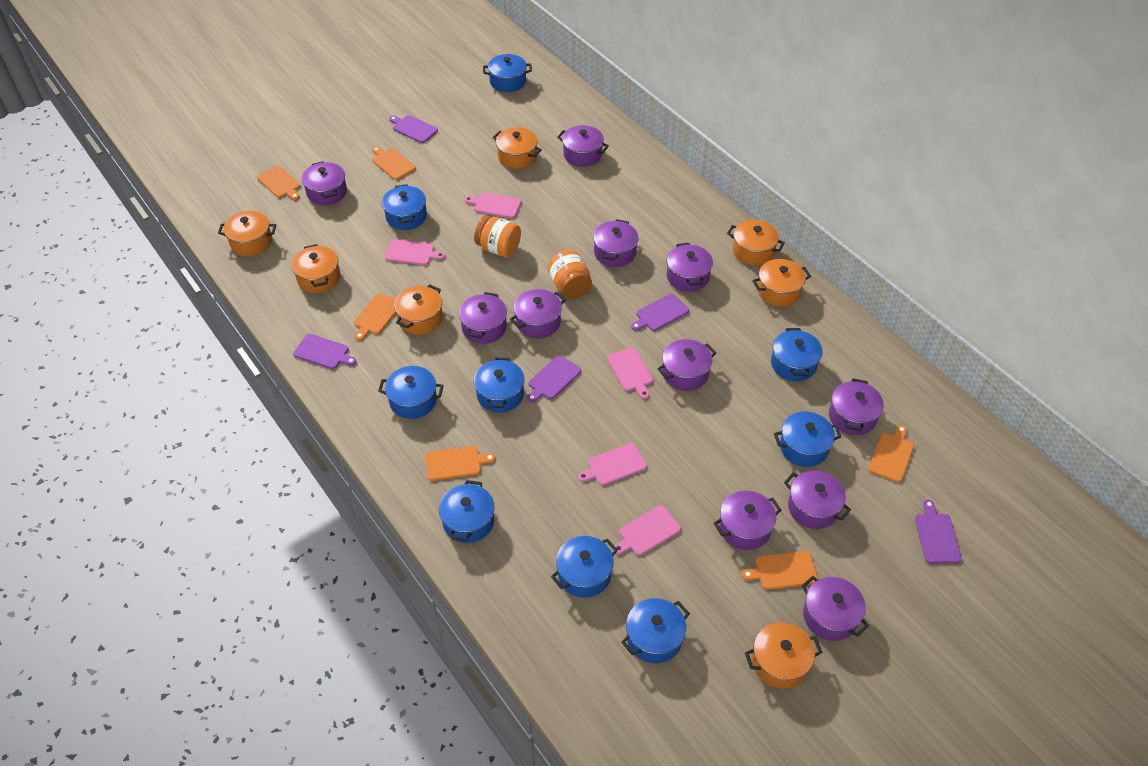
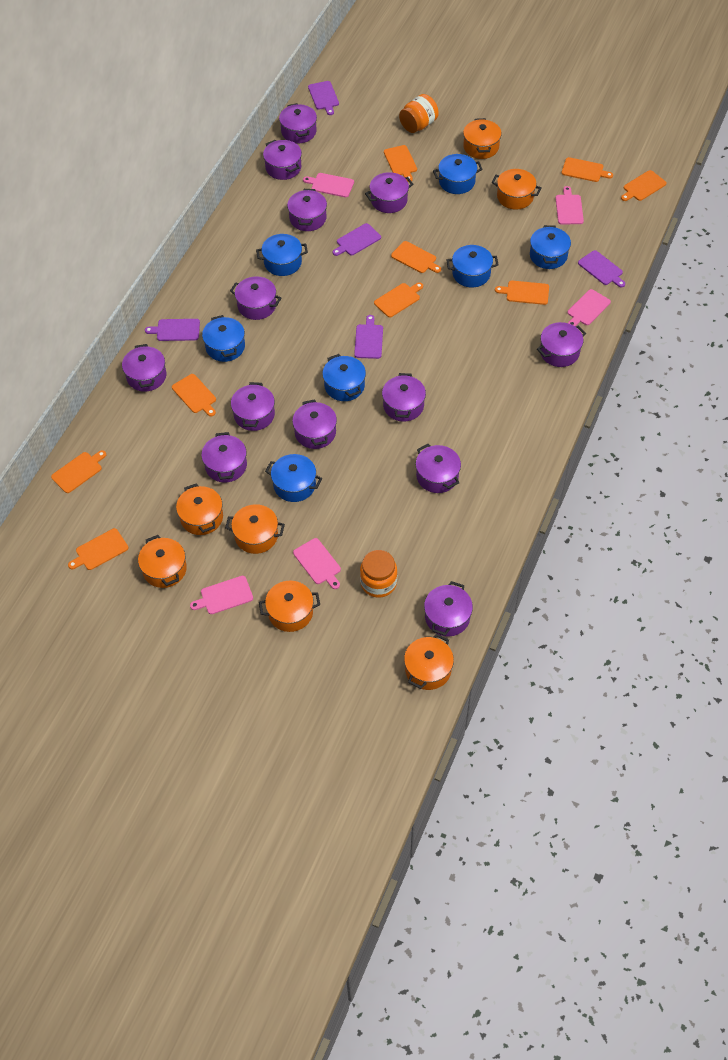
blue pot: 9 -> 7
orange cutting board: 6 -> 9
purple pot: 11 -> 13

